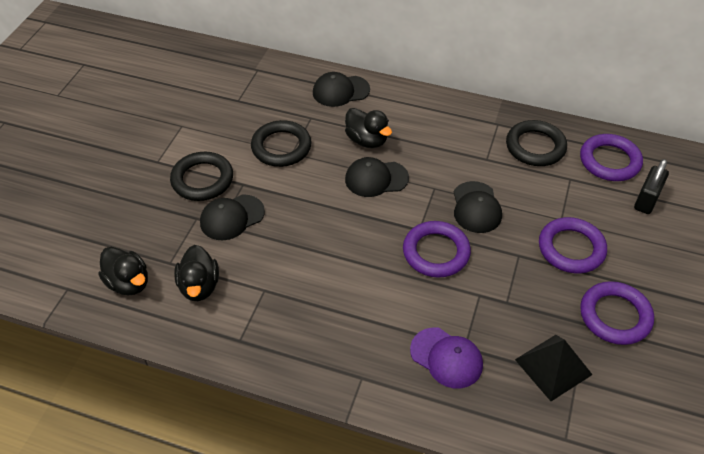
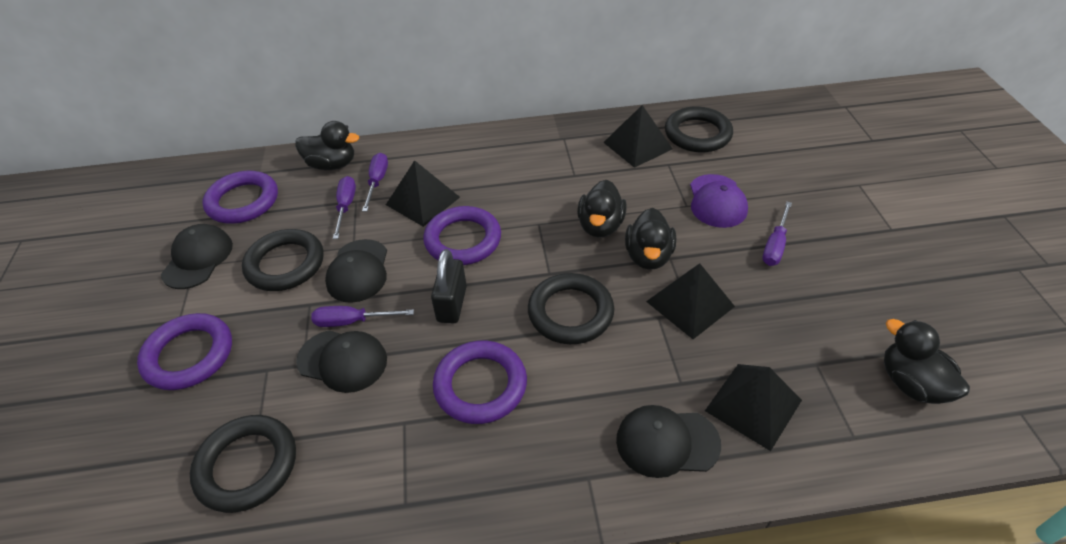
black duck: 3 -> 4
black pyramid: 1 -> 4
black ring: 3 -> 4
purple screwdriver: 0 -> 4

